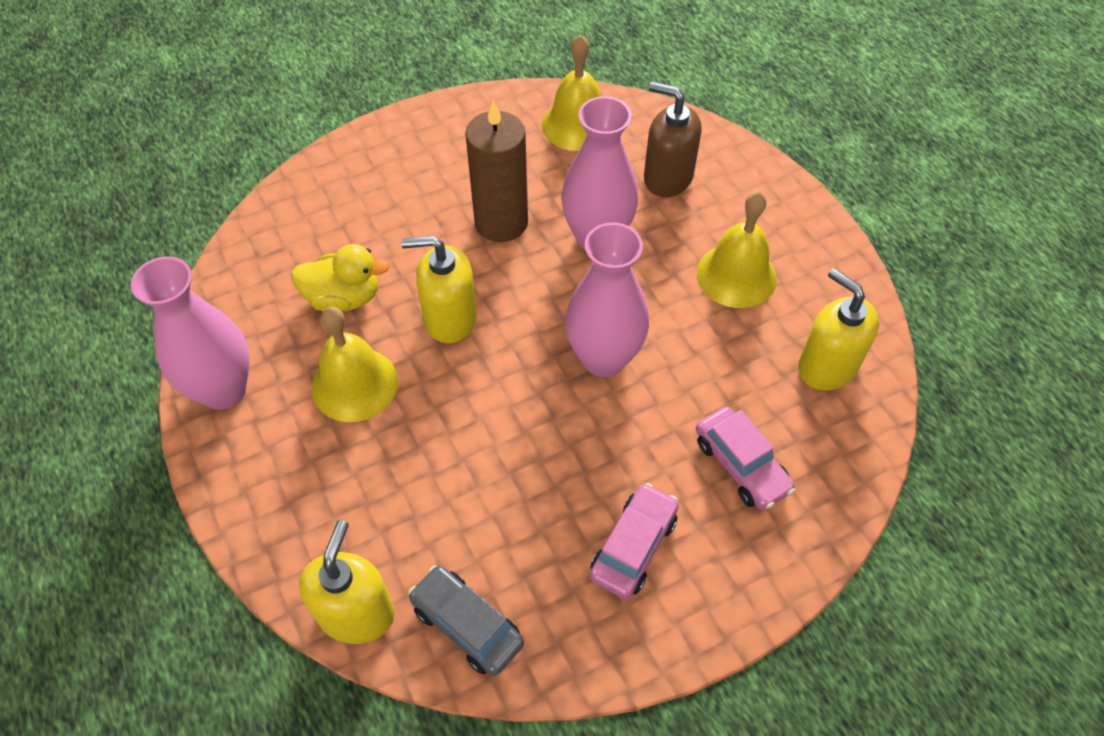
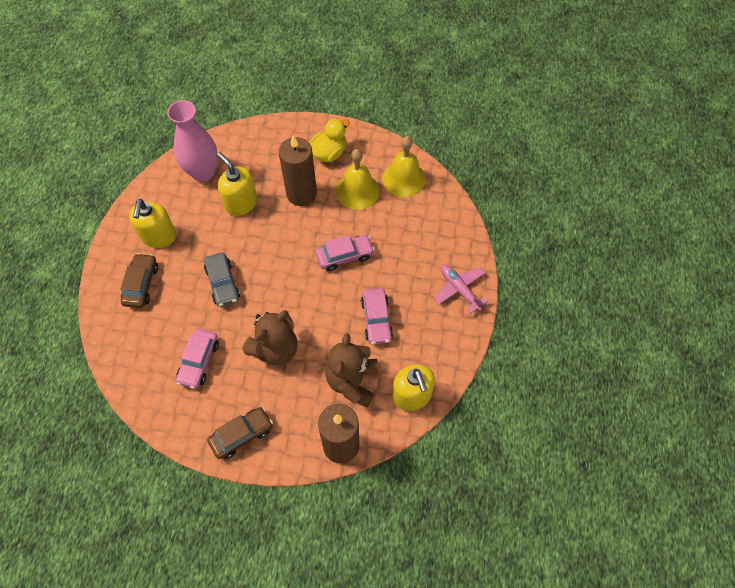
brown candle: 1 -> 2
brown car: 0 -> 2
brown soap dispenser: 1 -> 0
brown teddy bear: 0 -> 2
pink car: 2 -> 3
pink plane: 0 -> 1
pink vase: 3 -> 1
yellow bell: 3 -> 2

